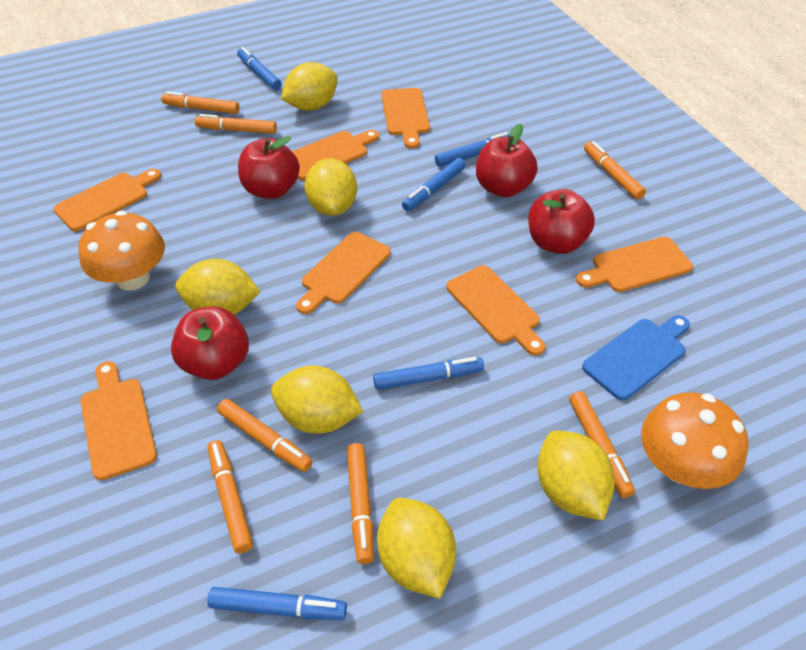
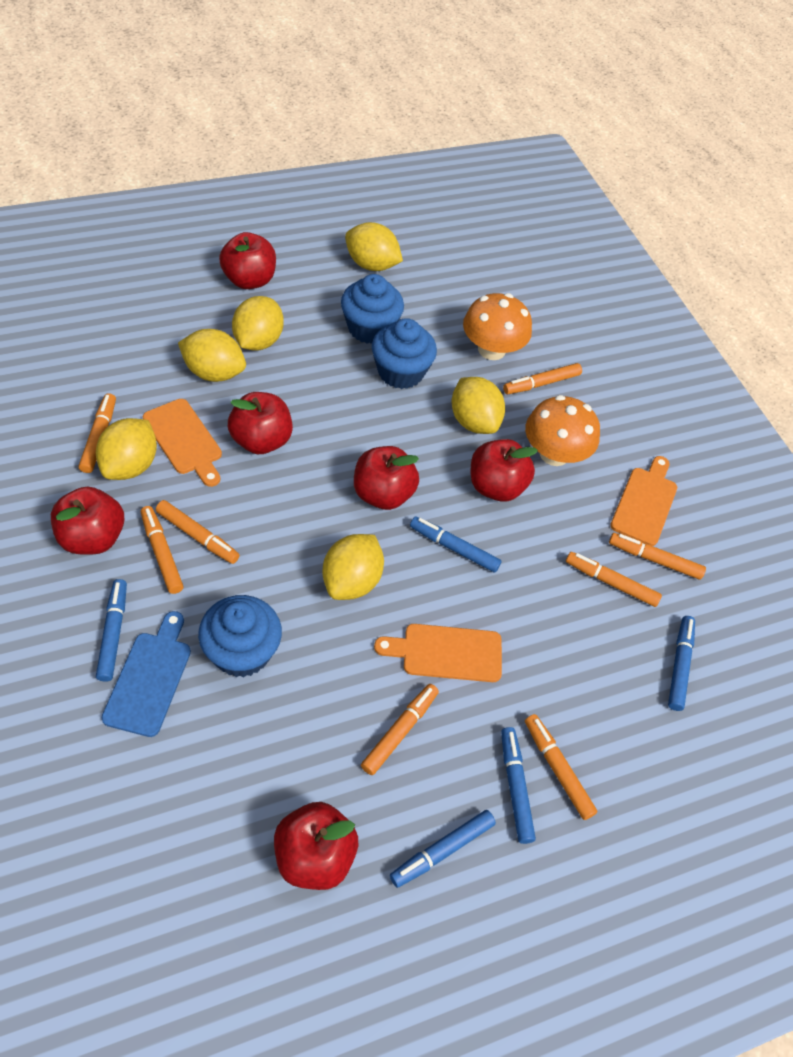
blue cupcake: 0 -> 3
orange cutting board: 7 -> 3
orange marker: 7 -> 8
red apple: 4 -> 6

